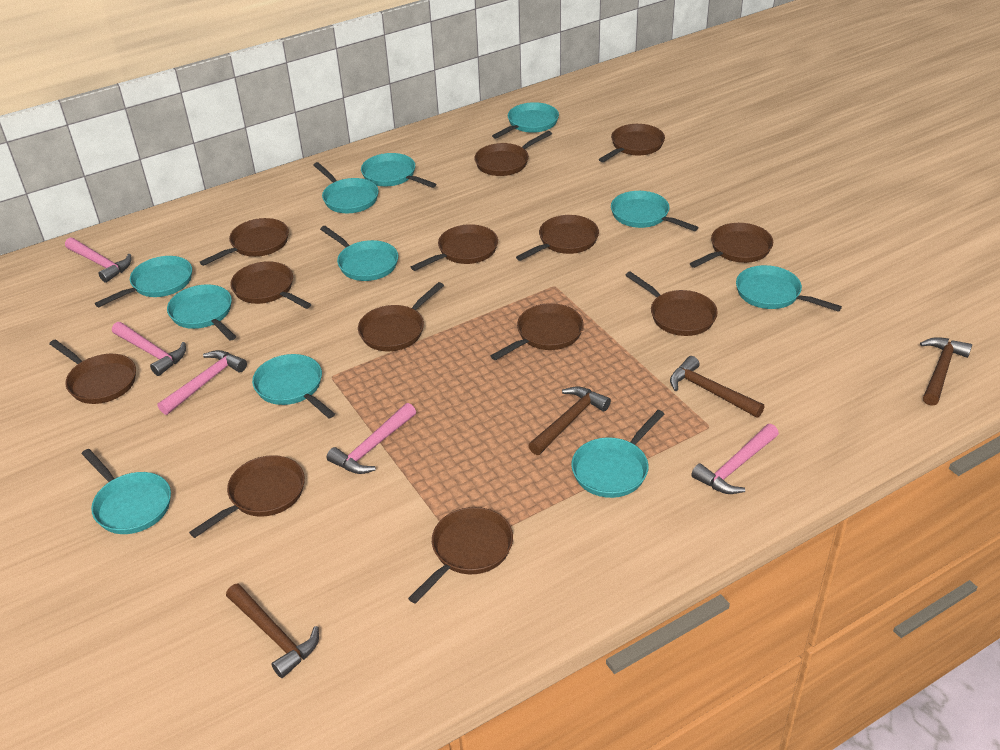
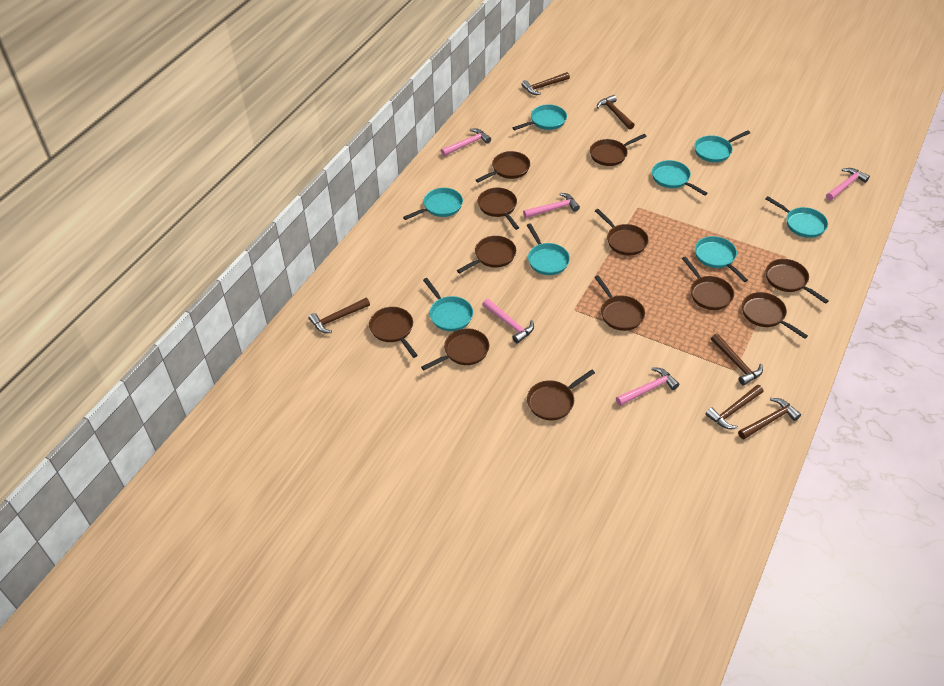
brown hammer: 4 -> 6
brown pan: 13 -> 12
turquoise pan: 11 -> 8

